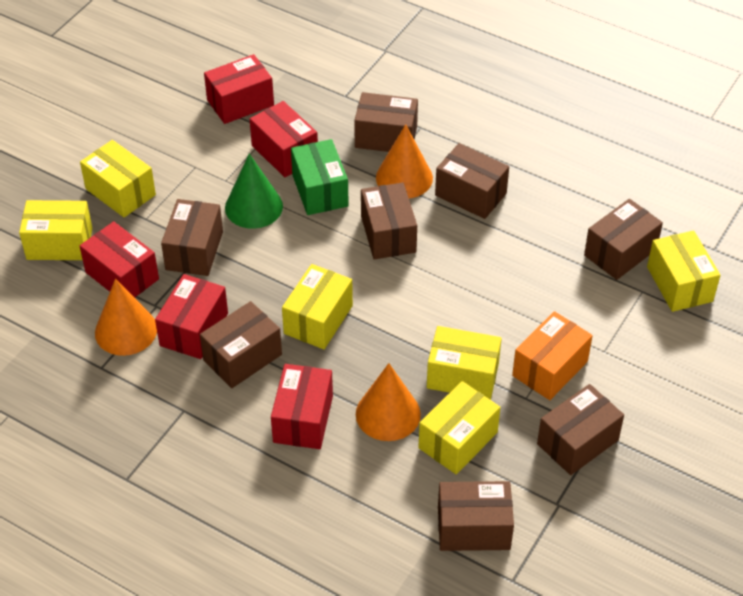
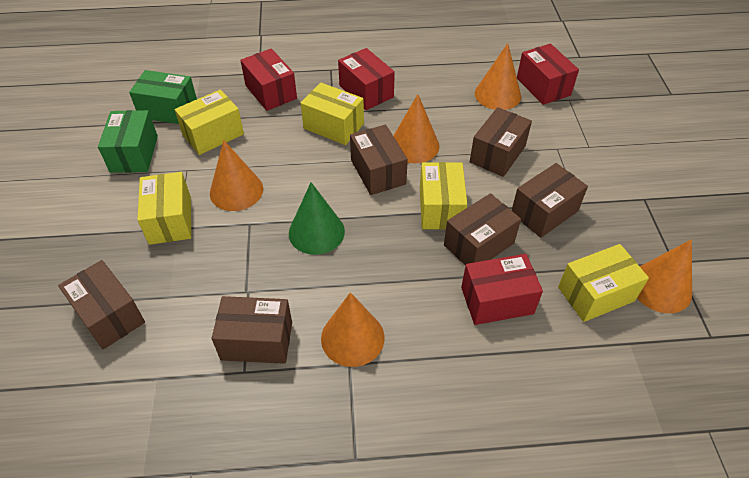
brown box: 8 -> 6
green box: 1 -> 2
orange box: 1 -> 0
orange cone: 3 -> 5
red box: 5 -> 4
yellow box: 6 -> 5

